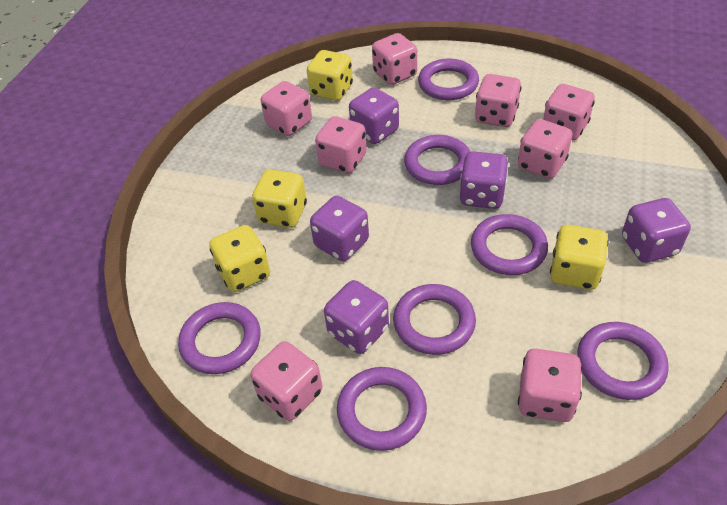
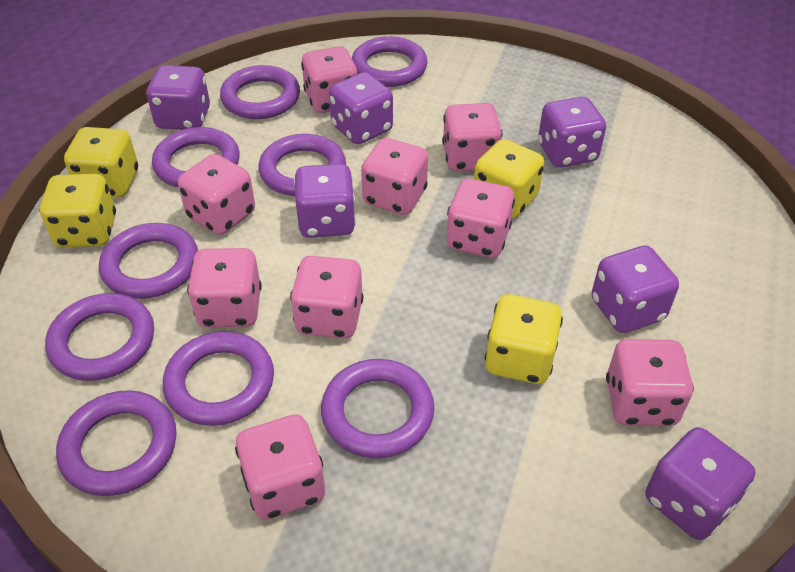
pink dice: 8 -> 9
purple dice: 5 -> 6
purple ring: 7 -> 9

